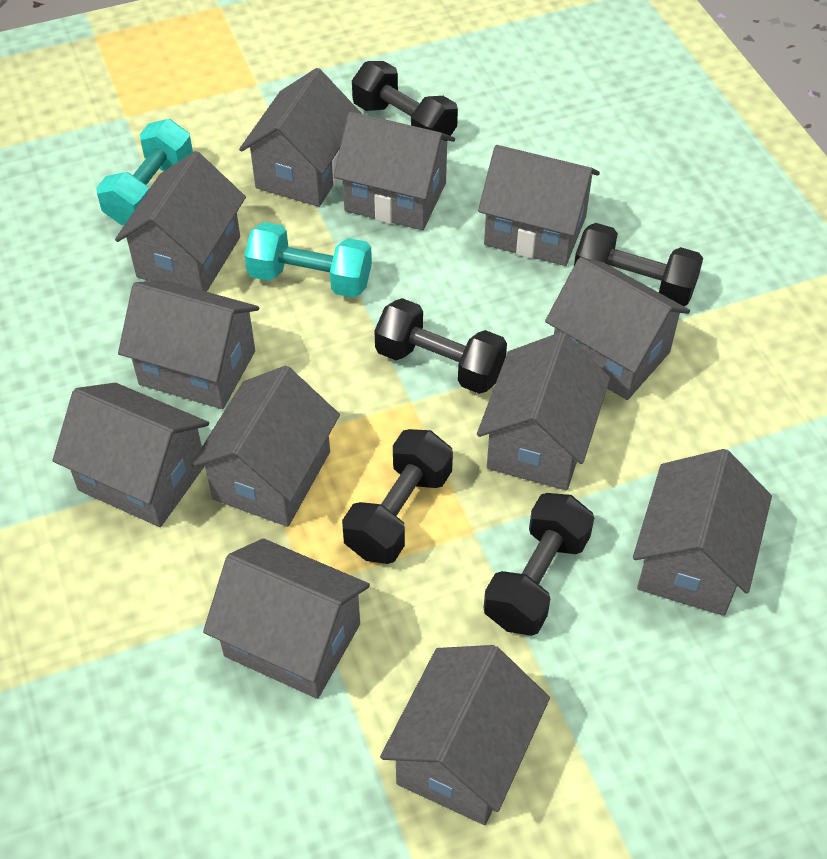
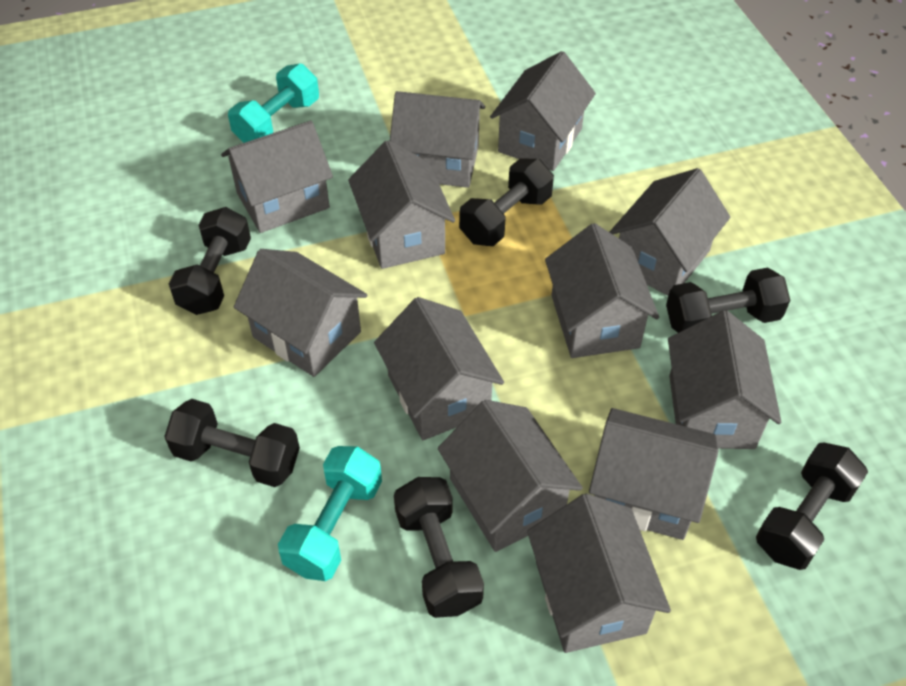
black dumbbell: 5 -> 6

